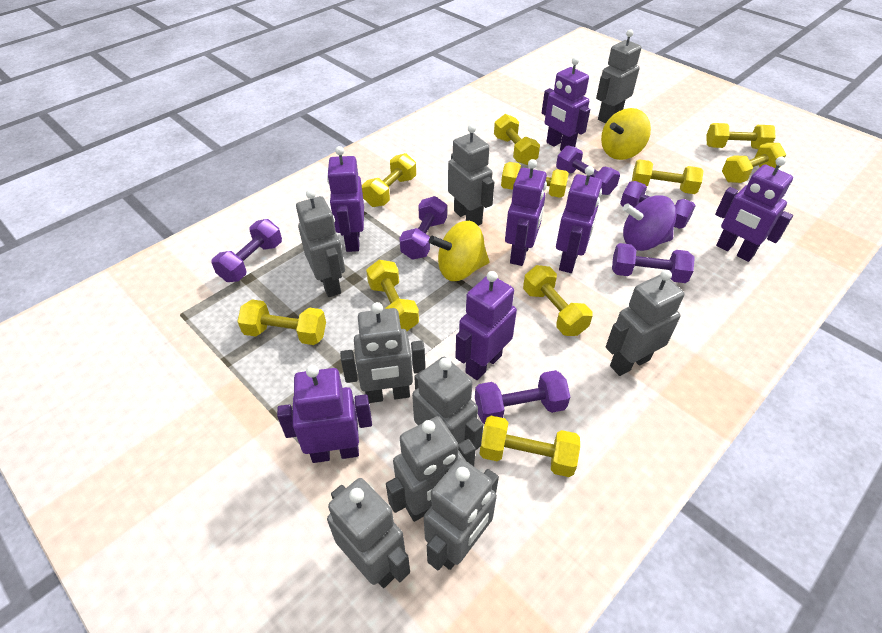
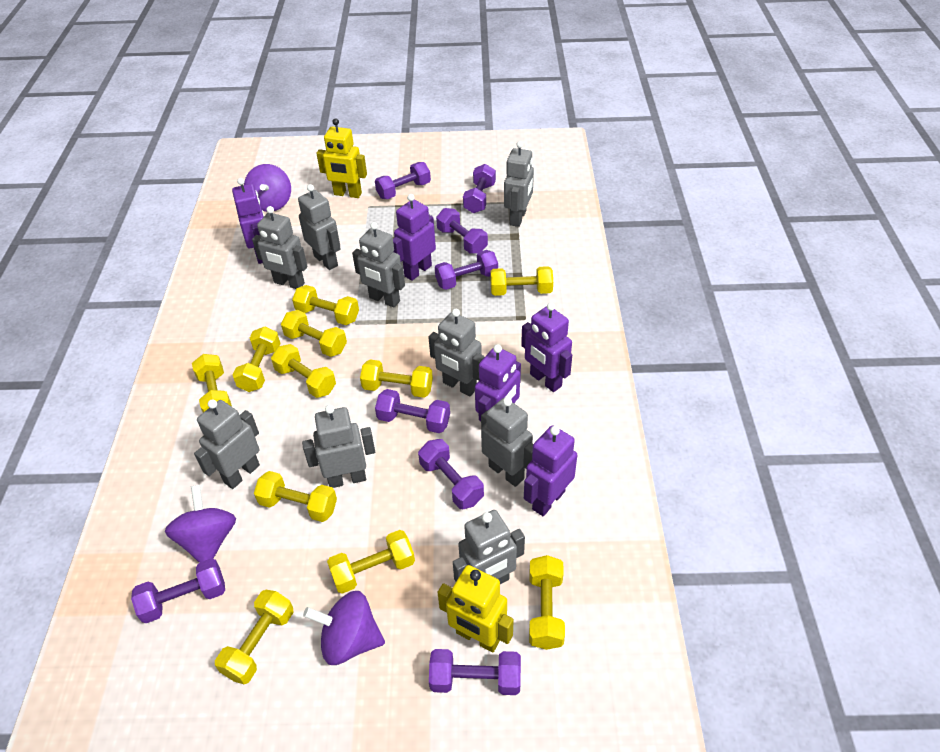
purple dumbbell: 6 -> 8
purple robot: 7 -> 5
purple spinning top: 1 -> 3
yellow dumbbell: 10 -> 11
yellow robot: 0 -> 2
yellow spinning top: 2 -> 0

